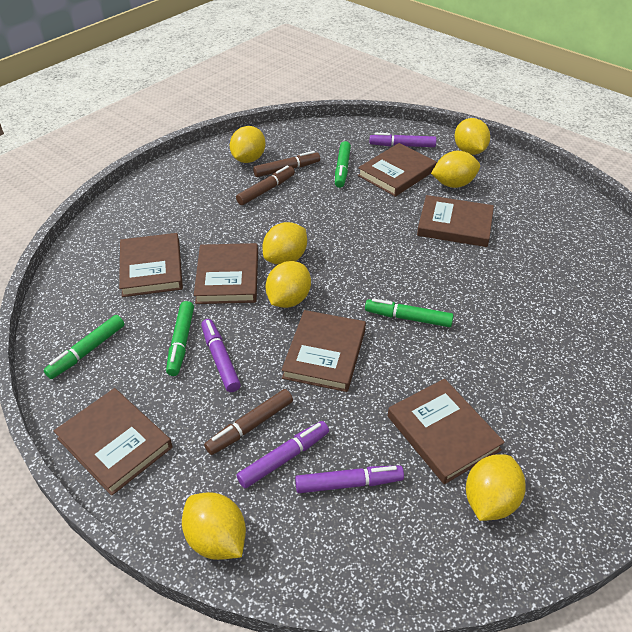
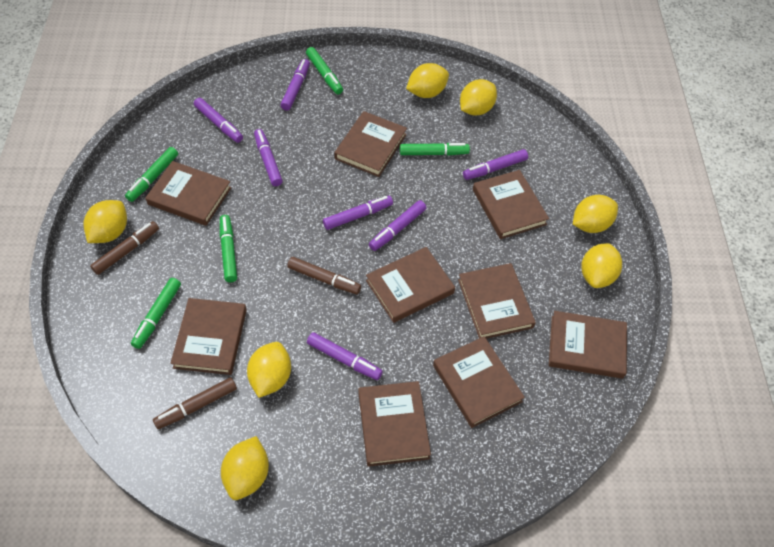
brown book: 7 -> 9
green marker: 4 -> 5
purple marker: 4 -> 7

